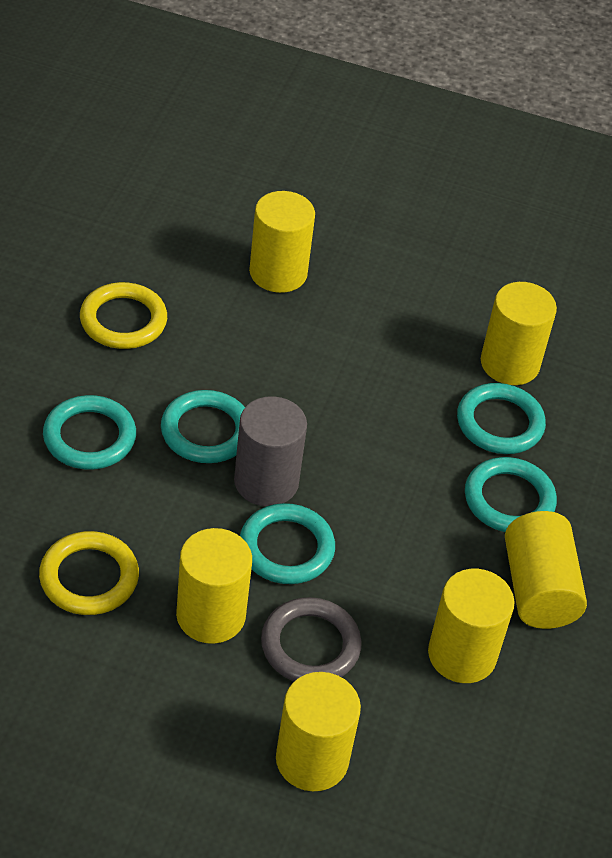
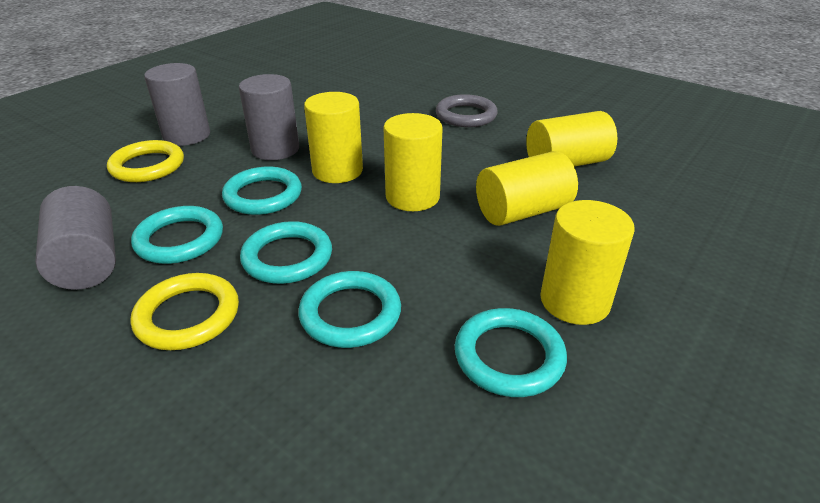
grey cylinder: 1 -> 3
yellow cylinder: 6 -> 5

